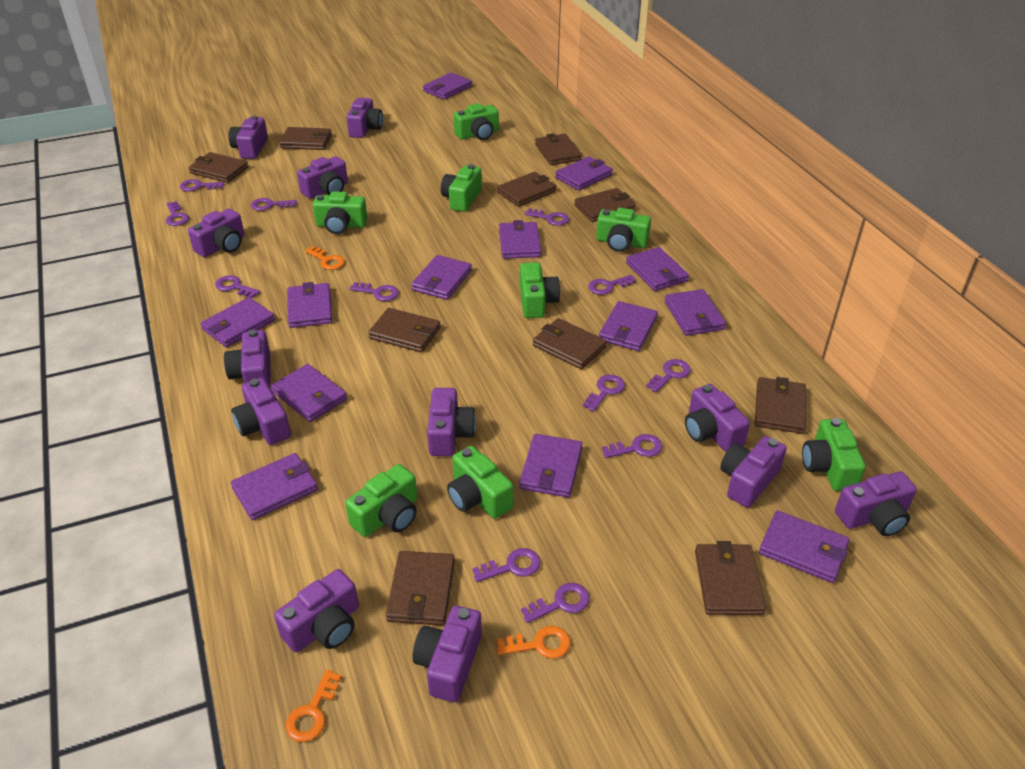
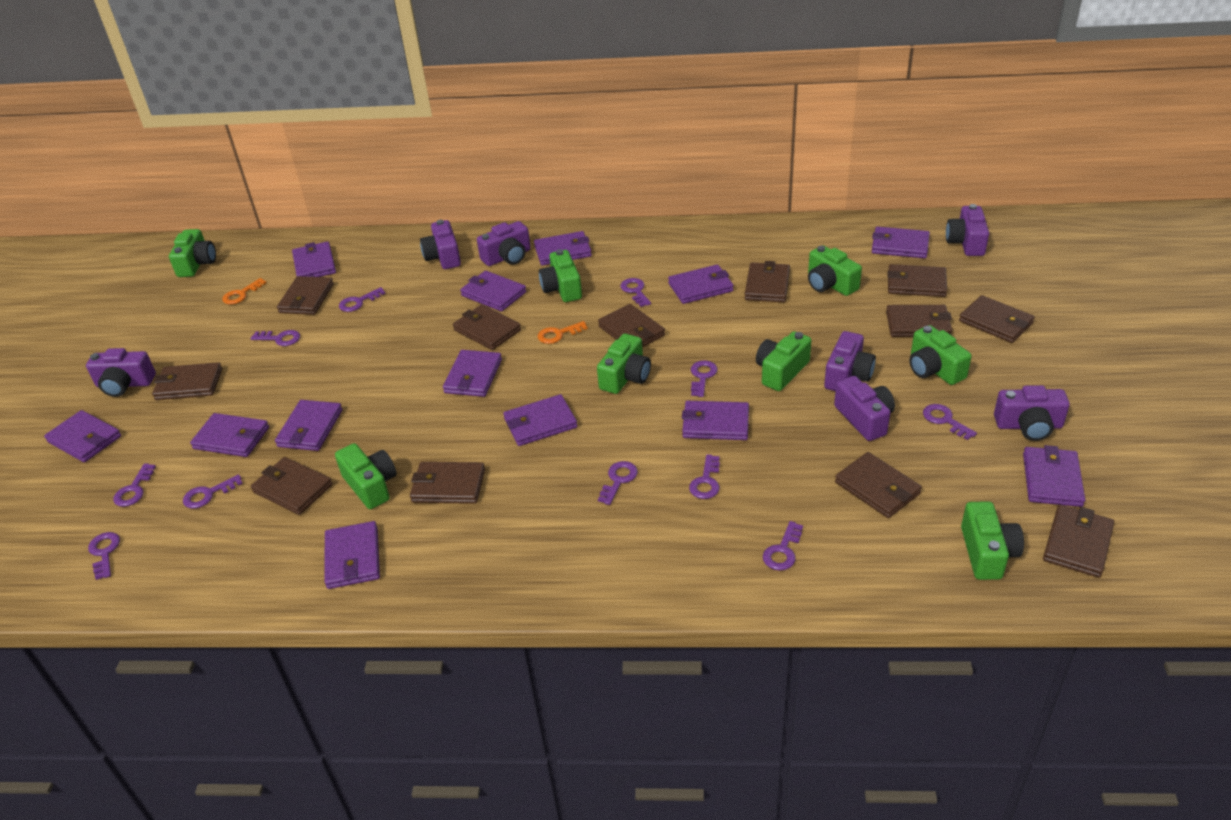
brown wallet: 10 -> 12
orange key: 3 -> 2
purple camera: 12 -> 7
purple key: 12 -> 11

